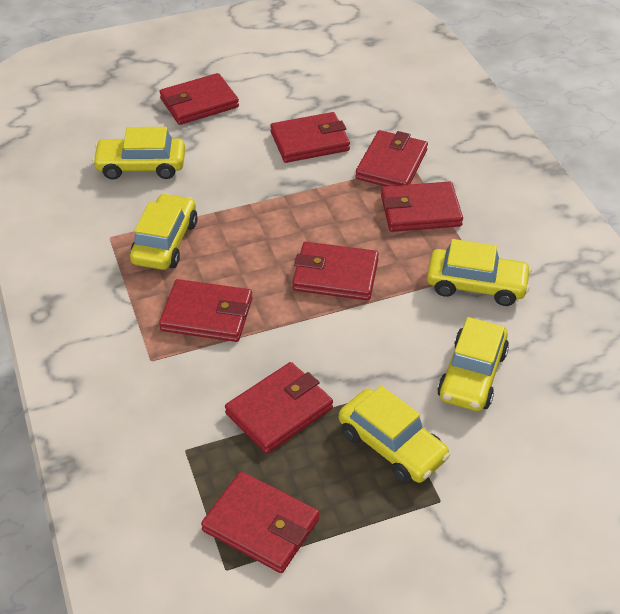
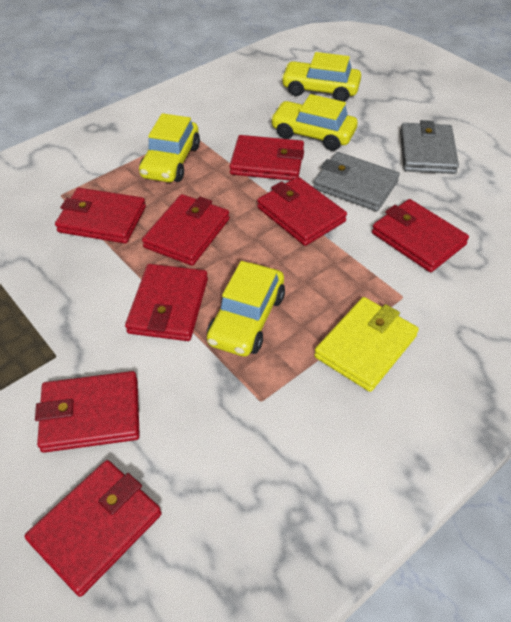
grey wallet: 0 -> 2
yellow car: 5 -> 4
yellow wallet: 0 -> 1

